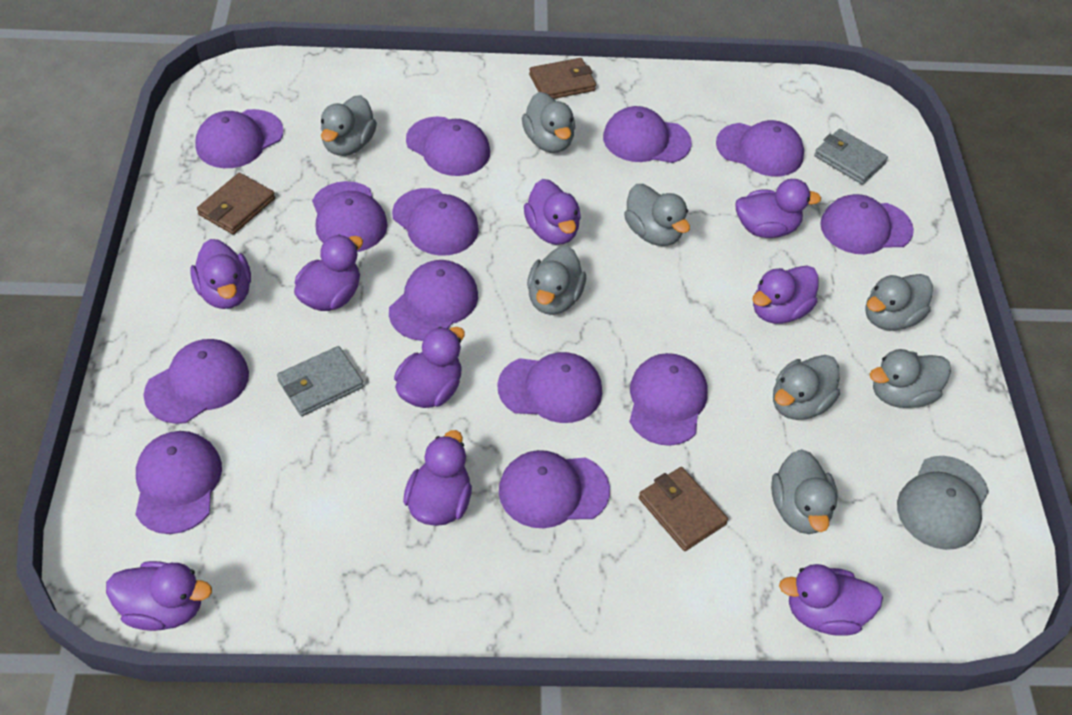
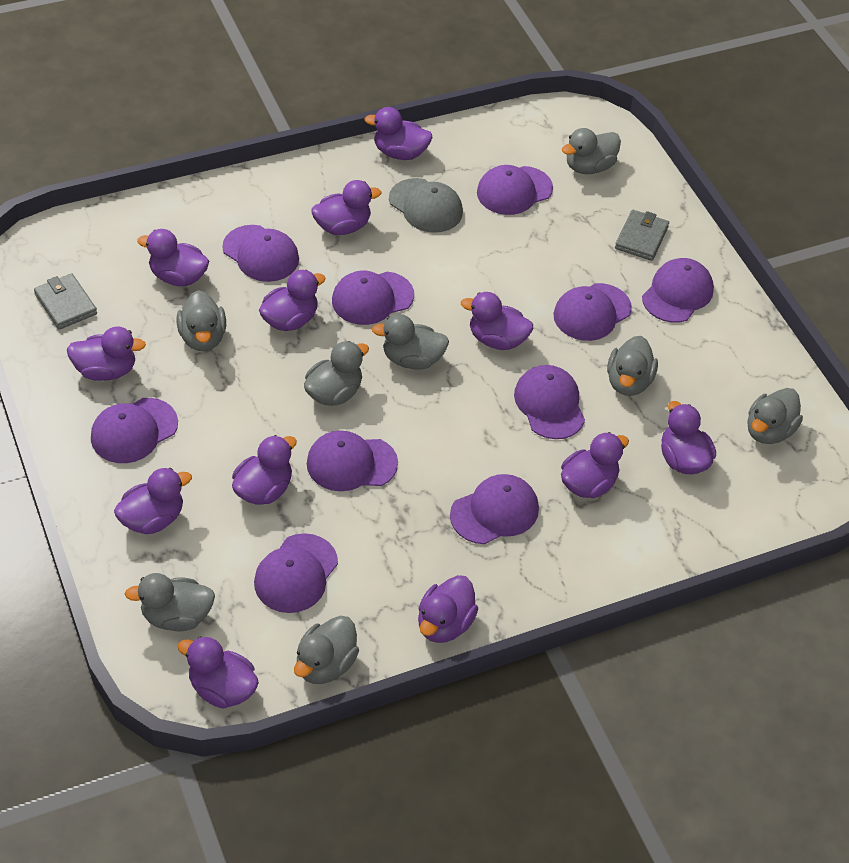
brown wallet: 3 -> 0
purple cap: 13 -> 10
purple duck: 9 -> 12

